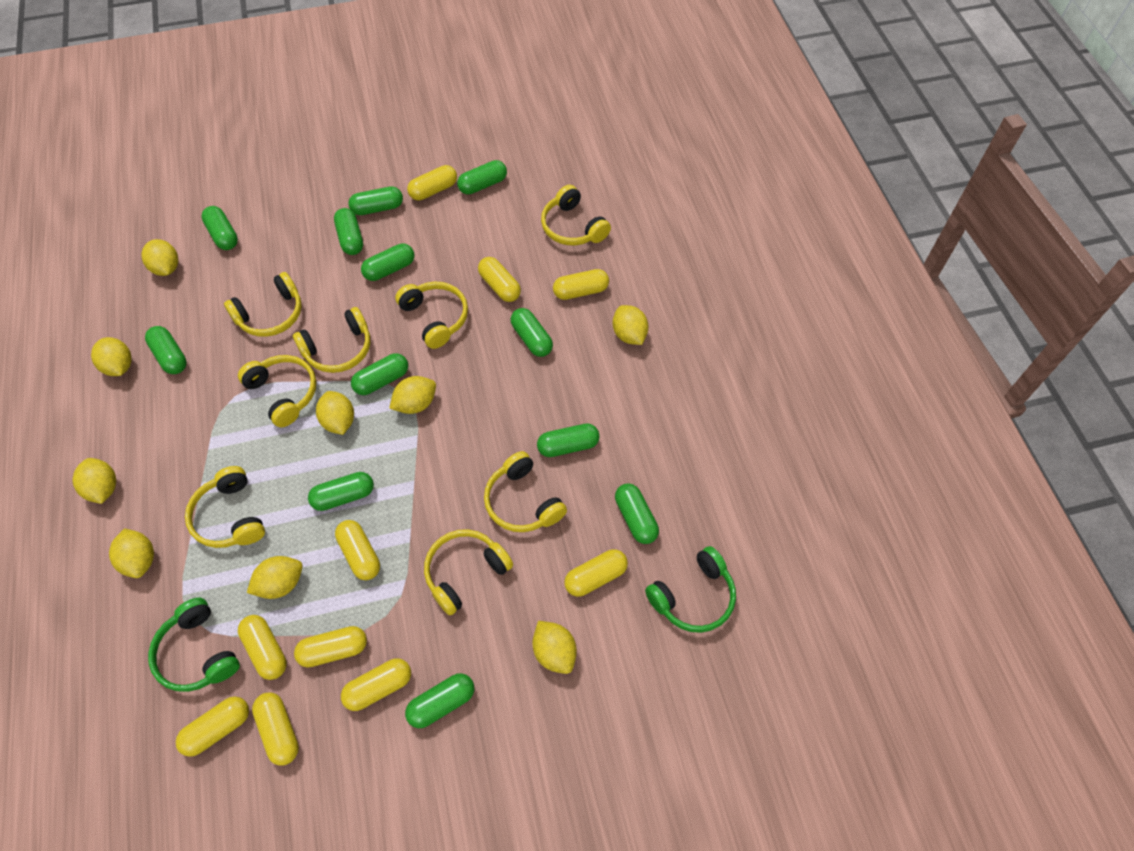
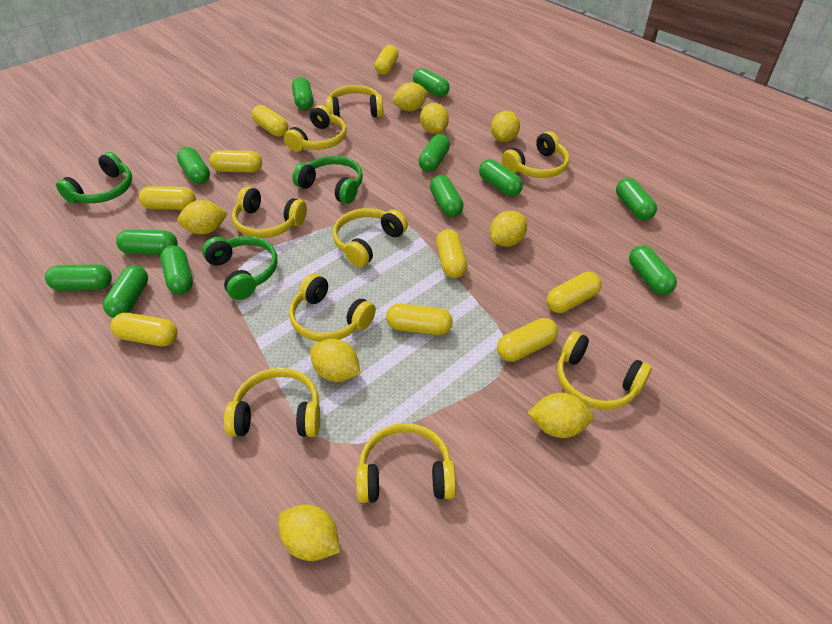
green headphones: 2 -> 3
yellow capsule: 10 -> 9
yellow headphones: 8 -> 9
yellow lemon: 9 -> 8

